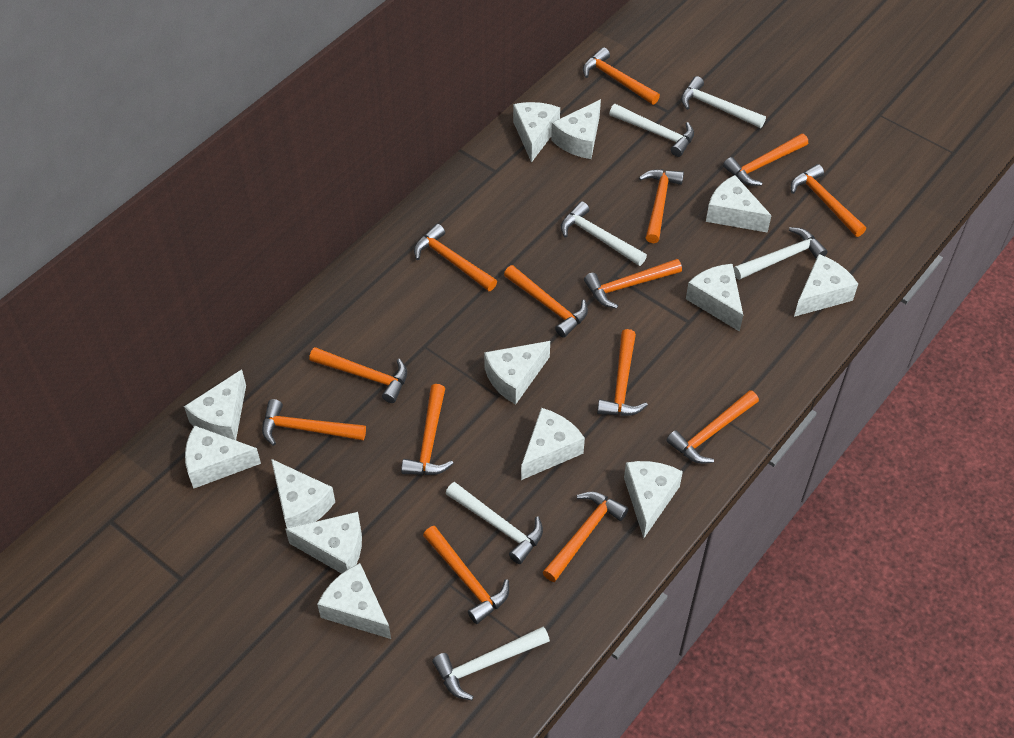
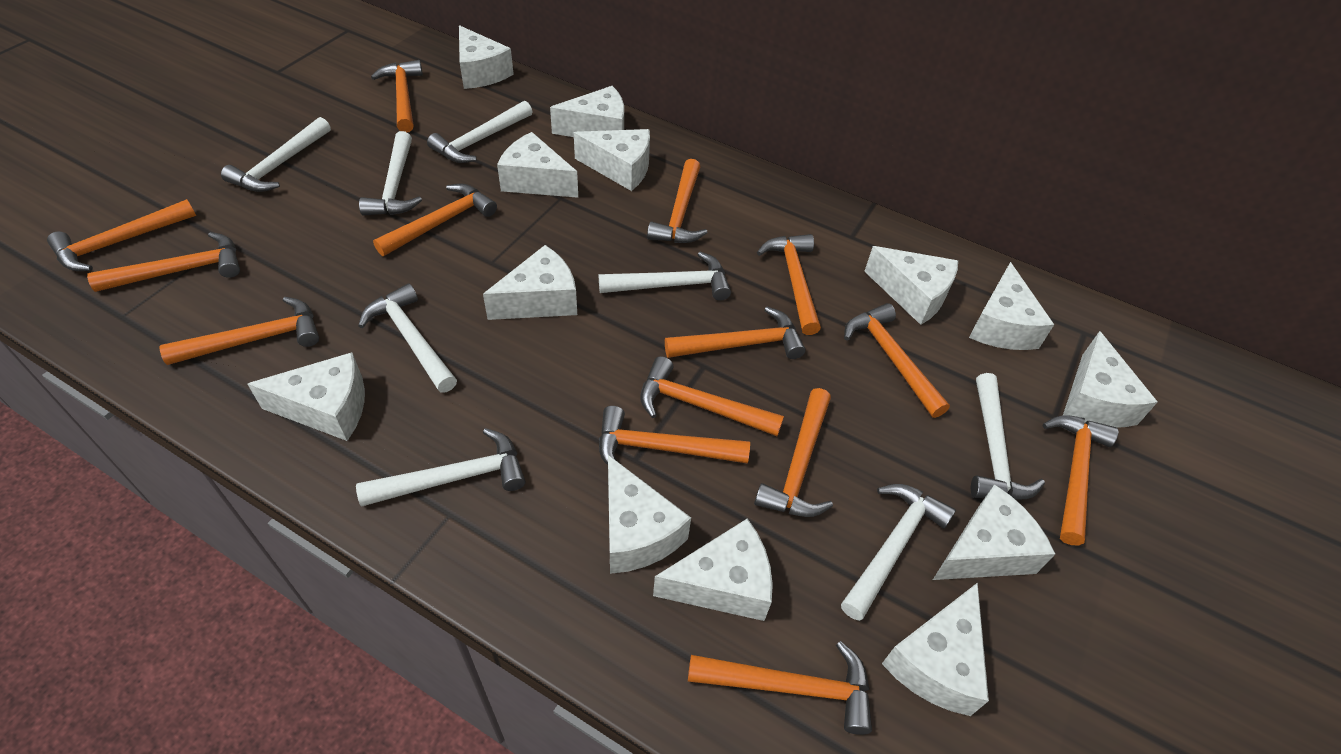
white hammer: 6 -> 8

